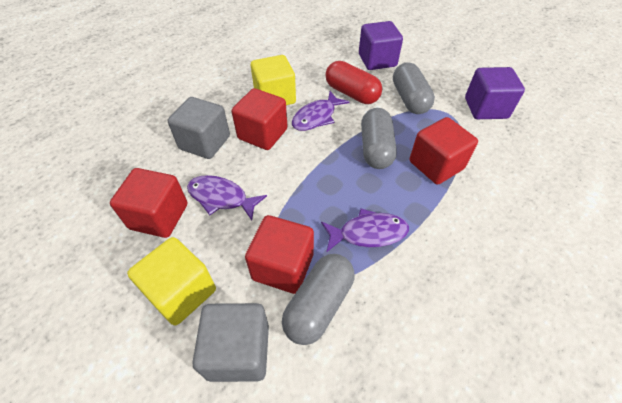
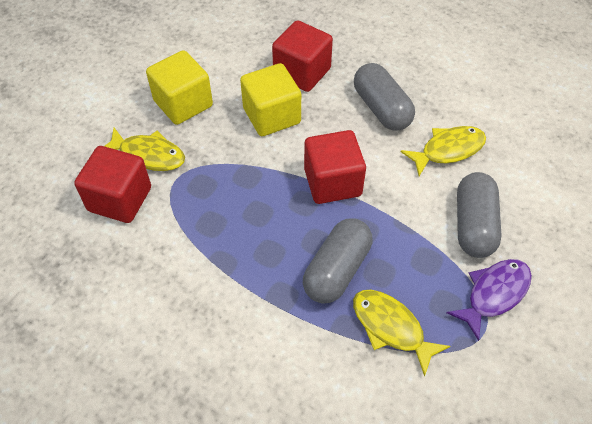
grey cube: 2 -> 0
purple cube: 2 -> 0
purple fish: 3 -> 1
red capsule: 1 -> 0
red cube: 4 -> 3
yellow fish: 0 -> 3

